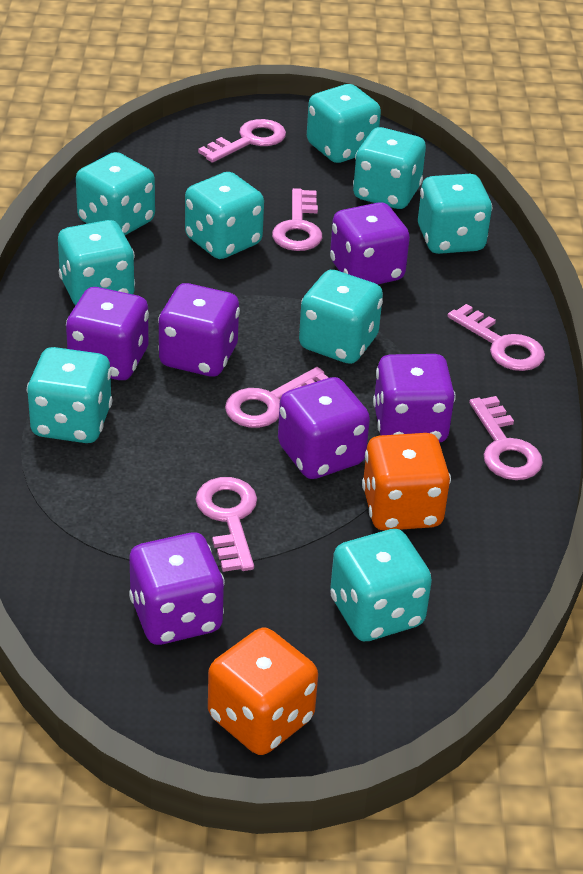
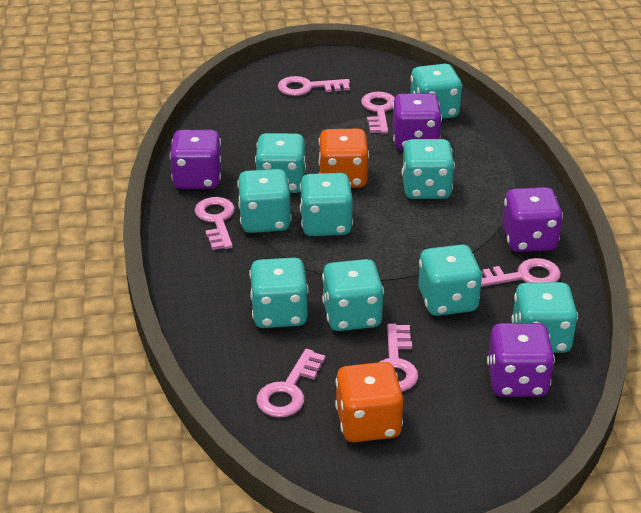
purple dice: 6 -> 4

